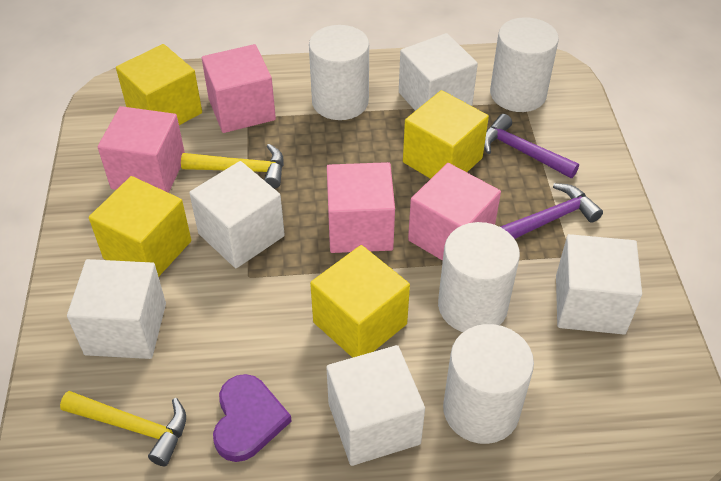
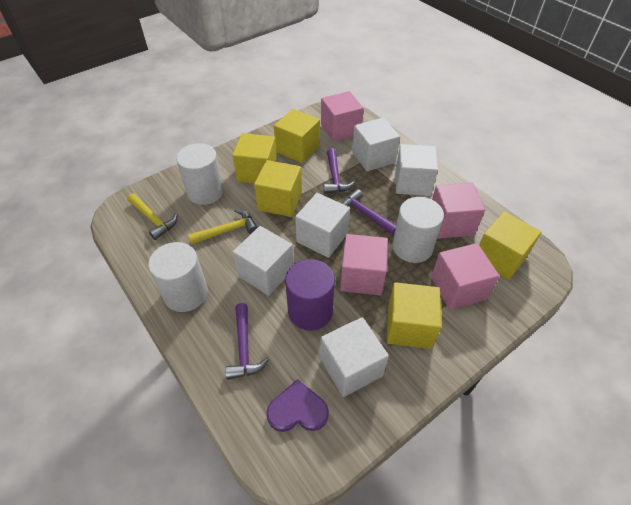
purple cylinder: 0 -> 1
purple hammer: 2 -> 3
white cylinder: 4 -> 3
yellow cube: 4 -> 5

